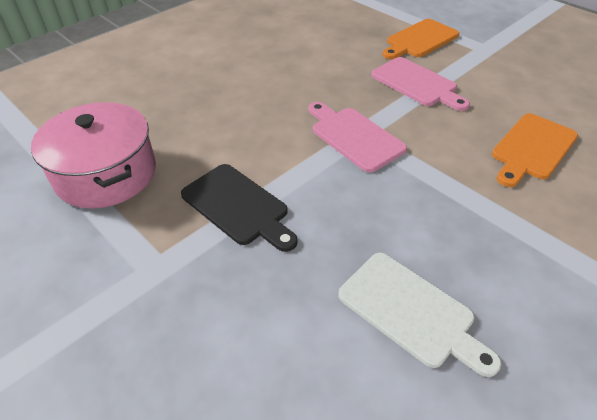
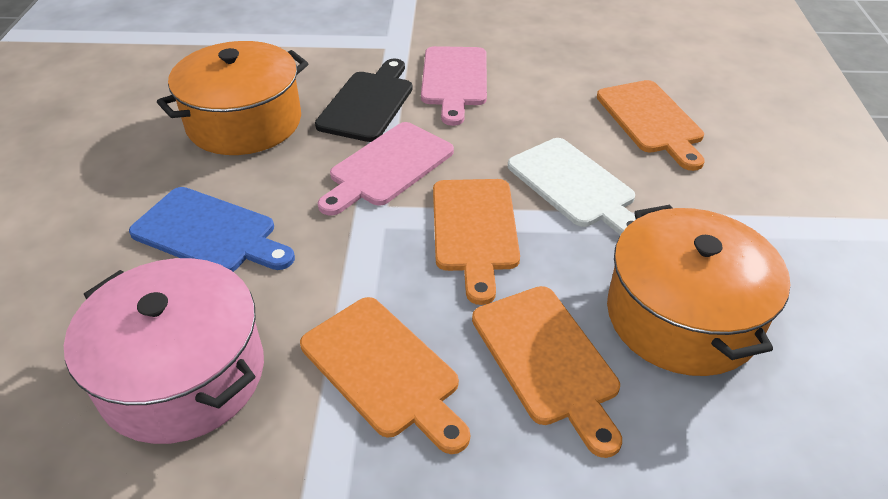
blue cutting board: 0 -> 1
orange cutting board: 2 -> 4
orange pot: 0 -> 2

